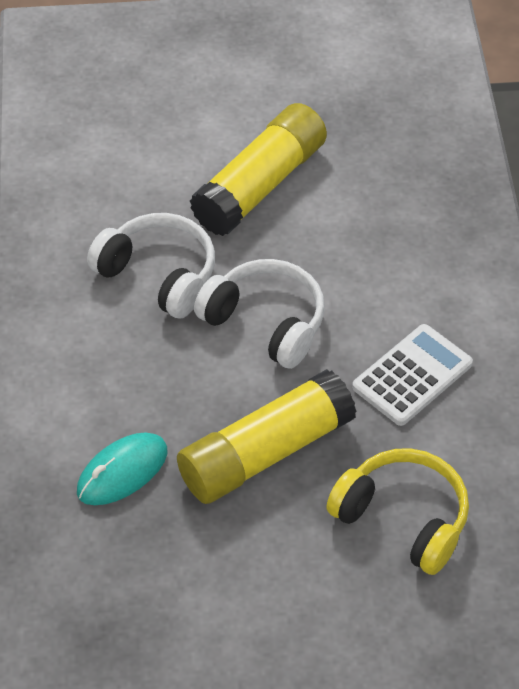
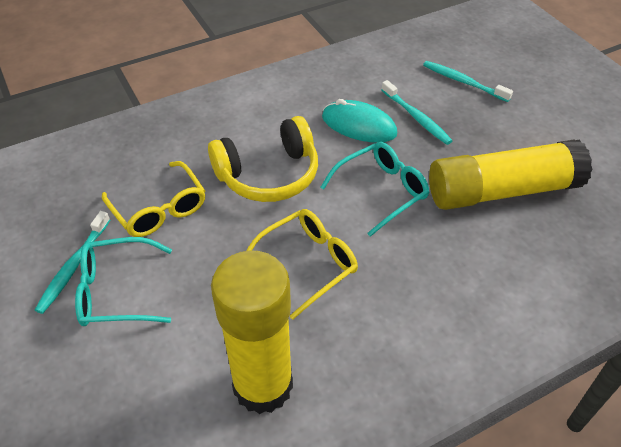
turquoise glasses: 0 -> 2
turquoise toothbrush: 0 -> 3
white calculator: 1 -> 0
white headphones: 2 -> 0
yellow glasses: 0 -> 2

